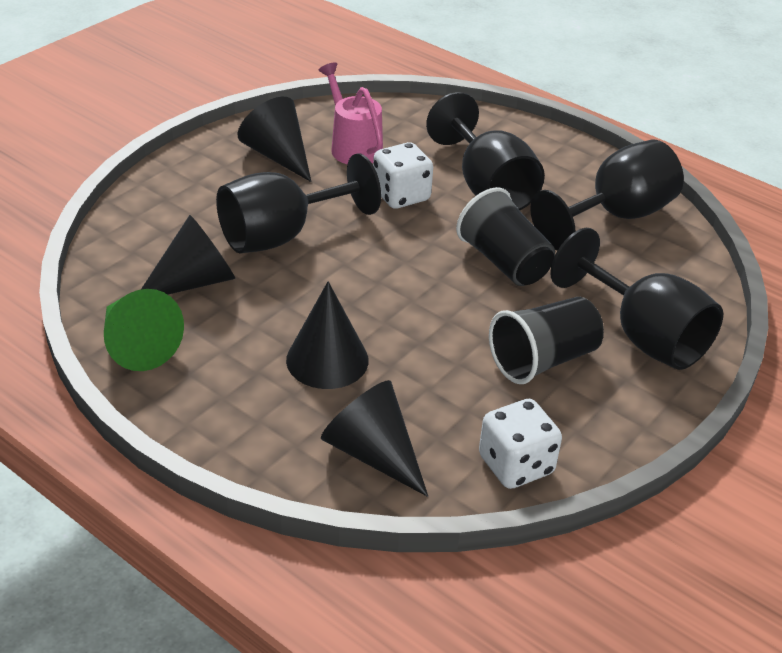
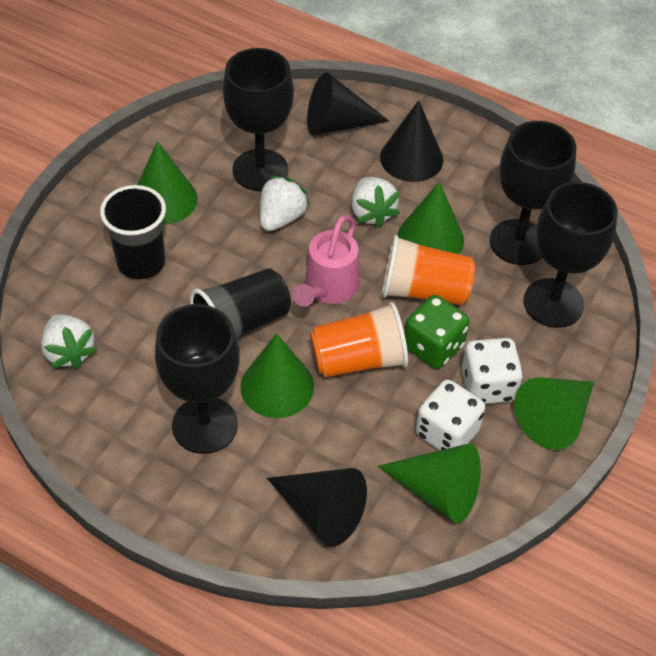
black cone: 4 -> 3
green cone: 1 -> 5
green dice: 0 -> 1
orange cup: 0 -> 2
white strawberry: 0 -> 3

